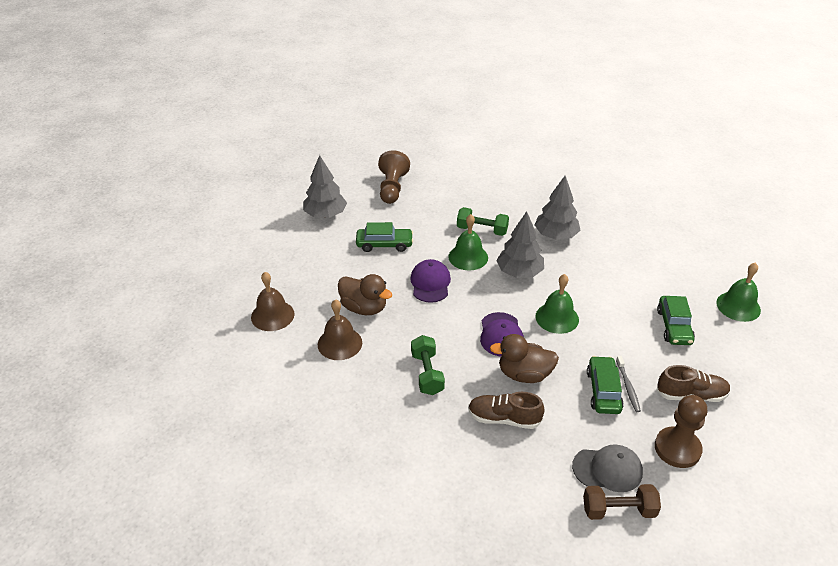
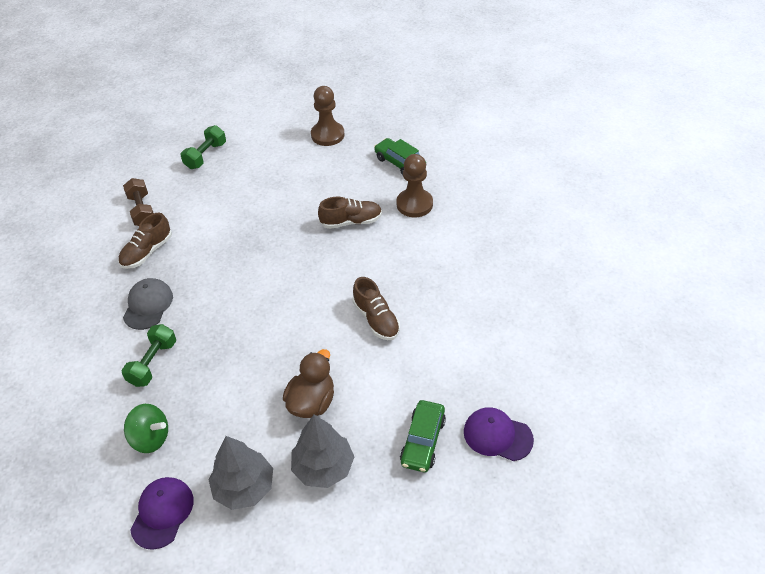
brown bell: 2 -> 0
brown duck: 2 -> 1
brown shoe: 2 -> 3
green bell: 3 -> 0
green car: 3 -> 2
green spinning top: 0 -> 1
grey toothbrush: 1 -> 0
grey tree: 3 -> 2

